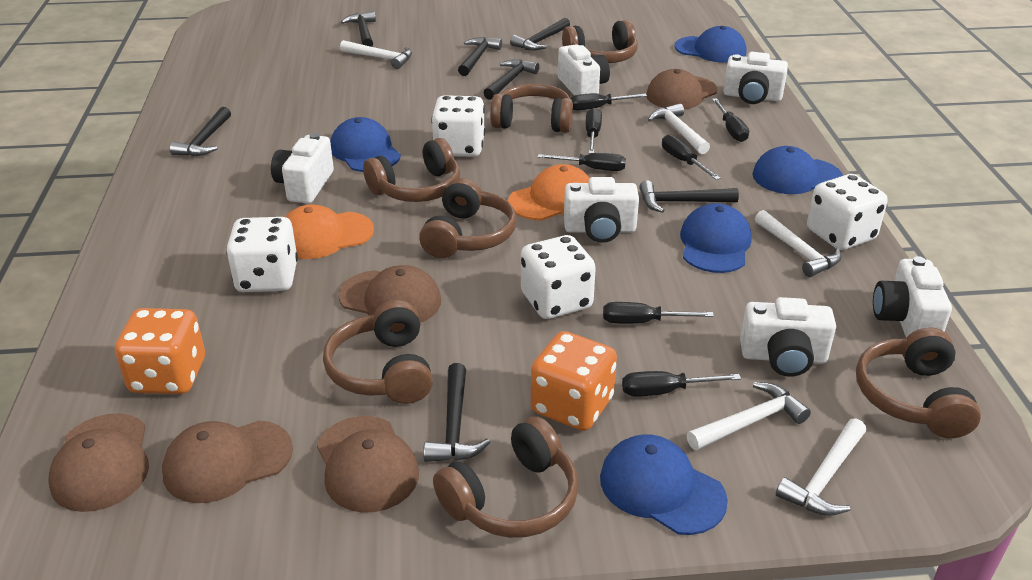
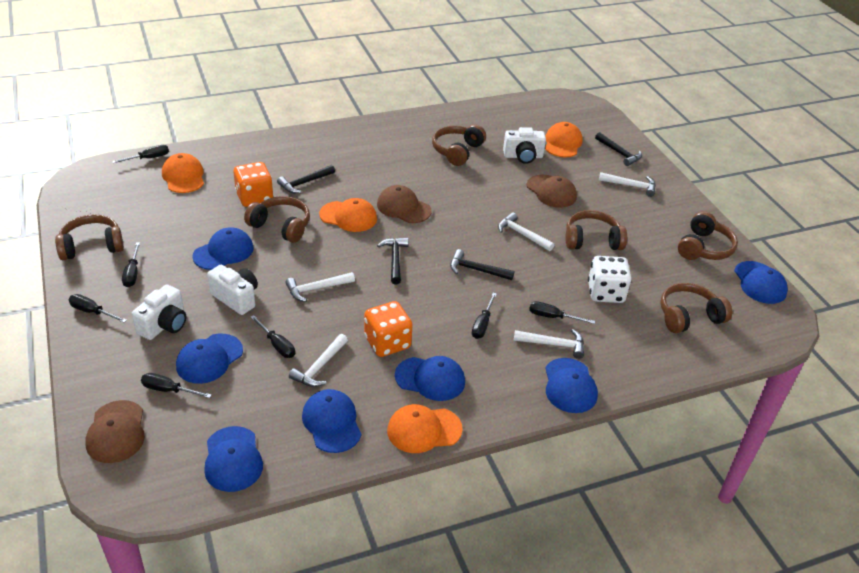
black hammer: 7 -> 4
blue cap: 5 -> 7
brown cap: 5 -> 3
brown headphones: 7 -> 6
orange cap: 2 -> 4
white camera: 6 -> 3
white dice: 4 -> 1

